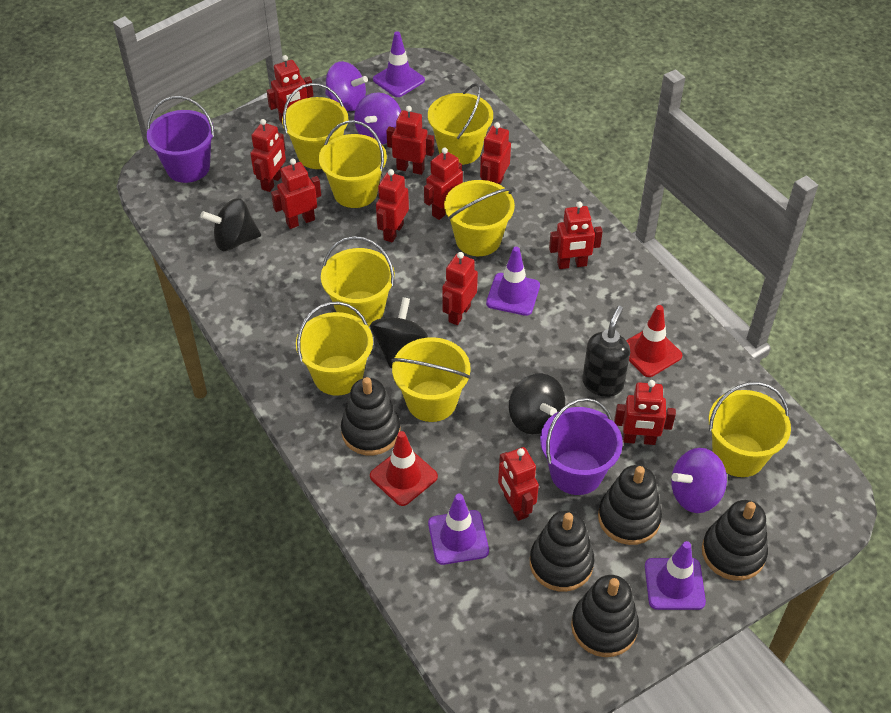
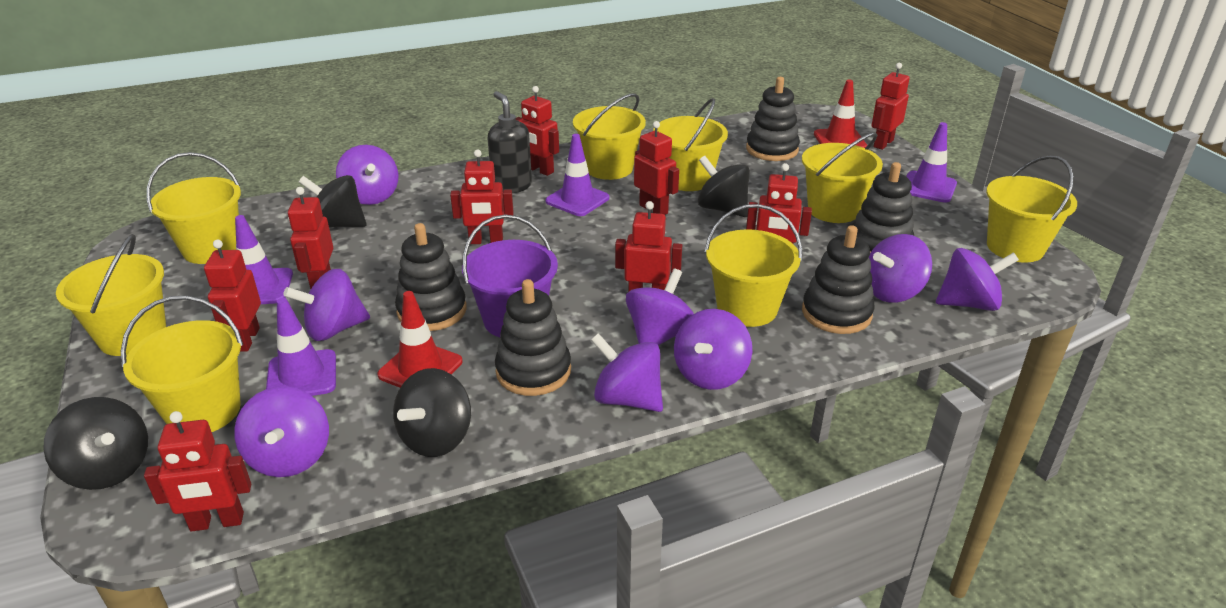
black spinning top: 3 -> 4
purple bucket: 2 -> 1
purple spinning top: 3 -> 8
red robot: 11 -> 9

